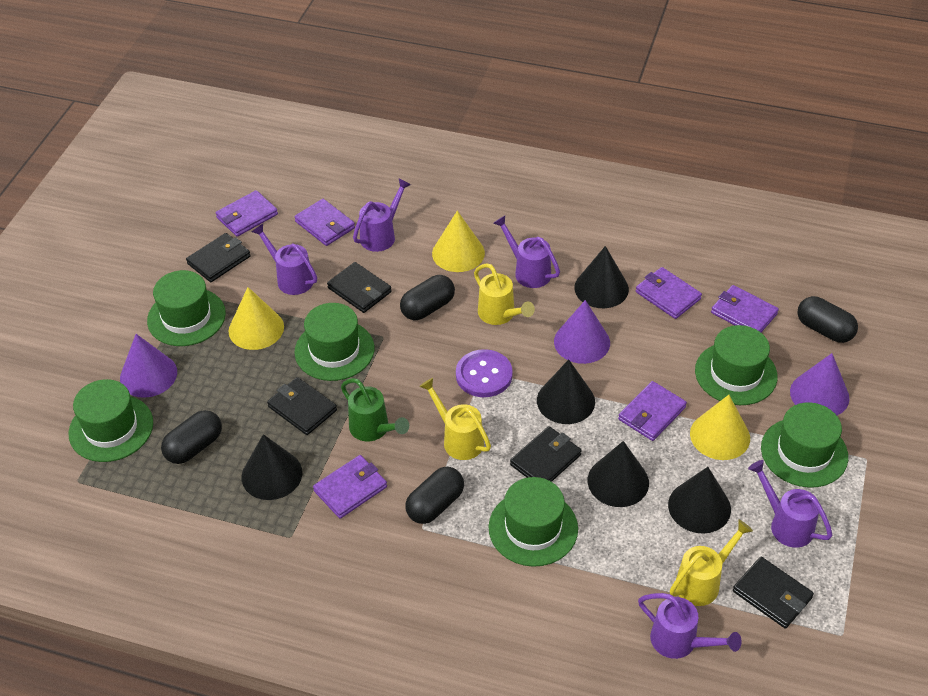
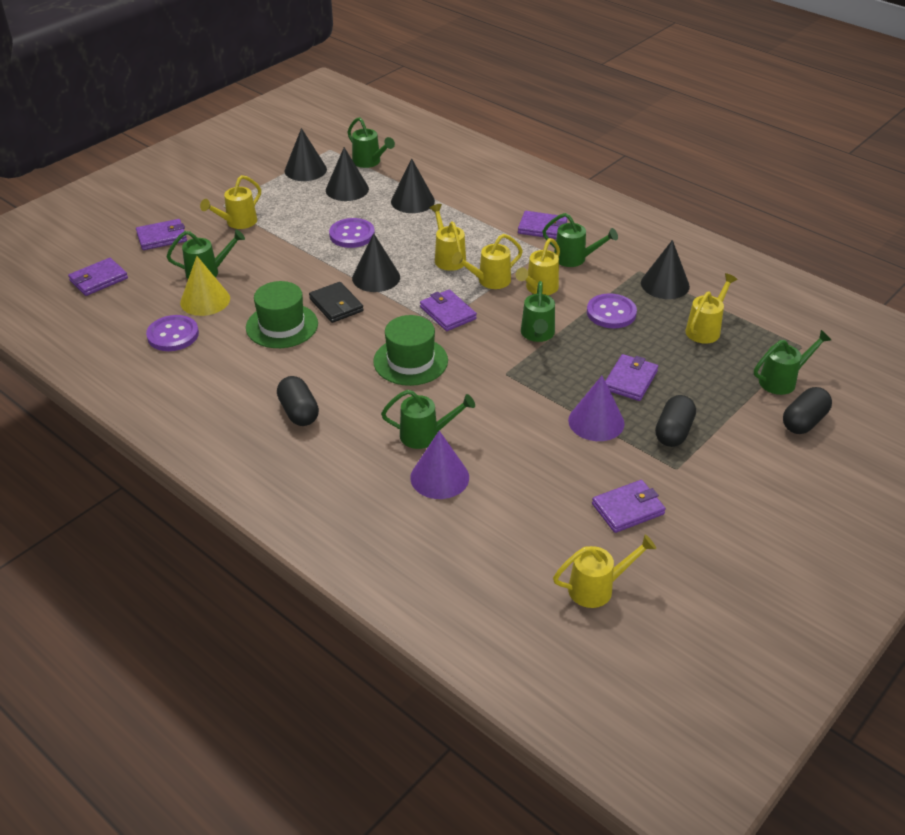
black capsule: 4 -> 3
black wallet: 5 -> 1
green hat: 6 -> 2
green watering can: 1 -> 6
purple button: 1 -> 3
purple cone: 3 -> 2
purple watering can: 5 -> 0
yellow cone: 3 -> 1
yellow watering can: 3 -> 6

